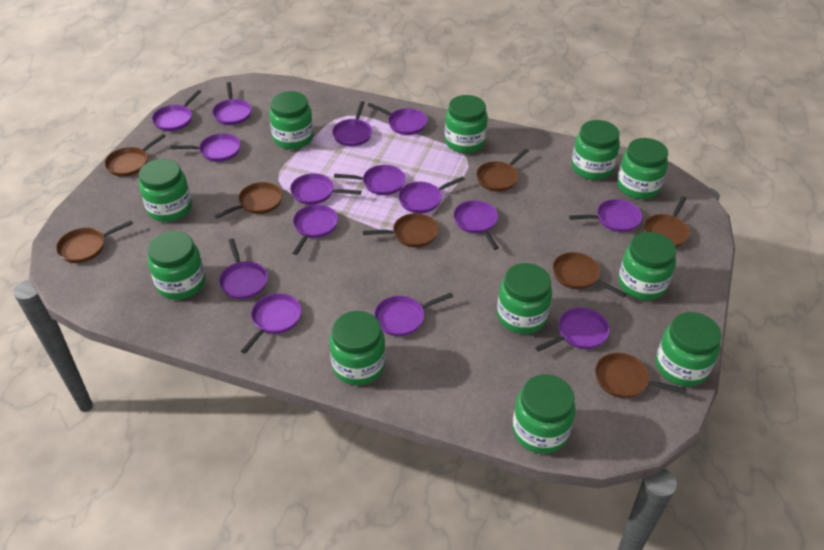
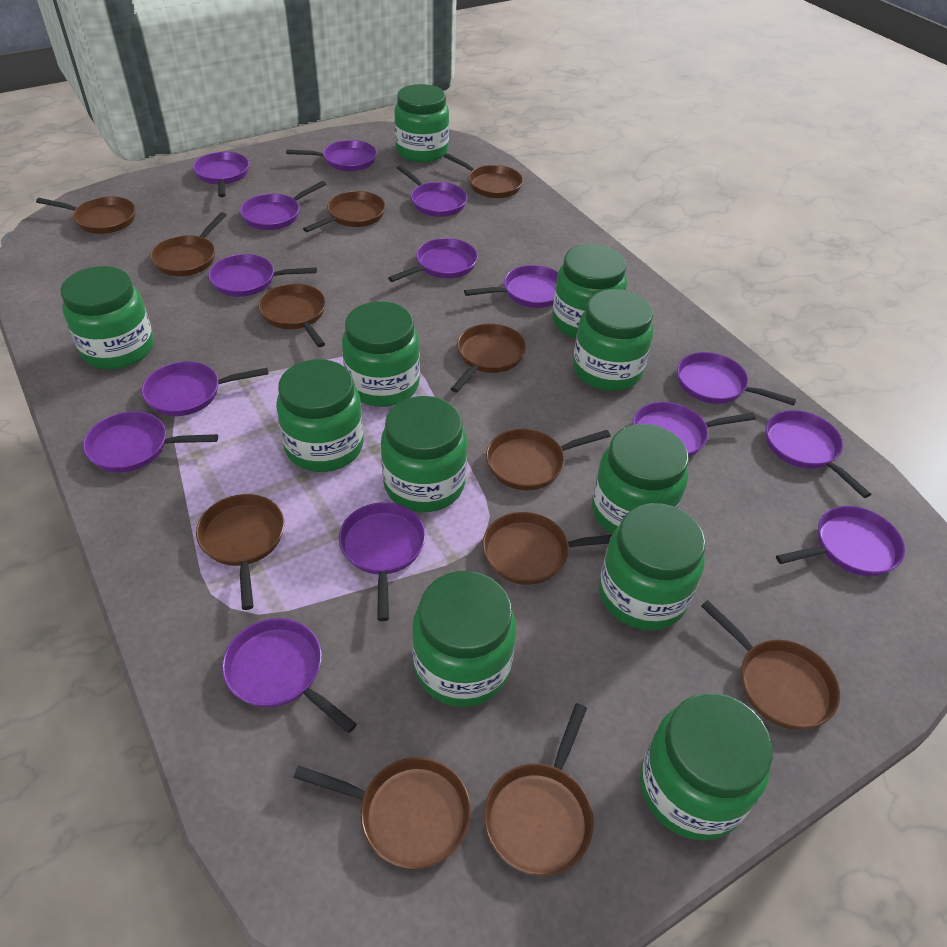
brown pan: 8 -> 12

